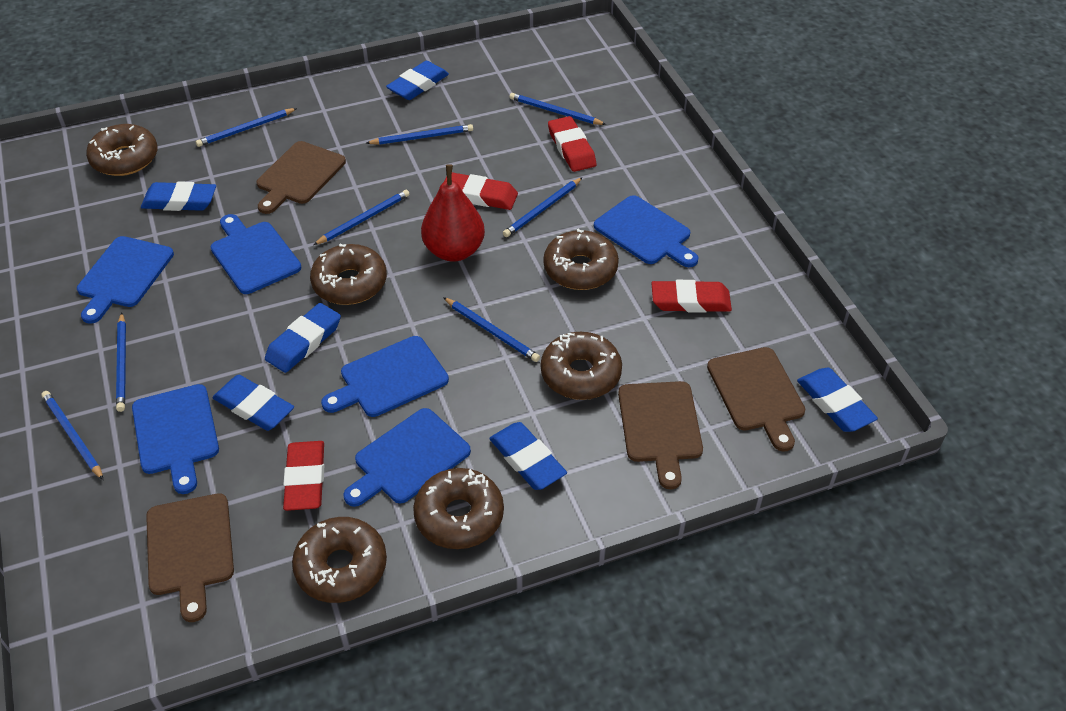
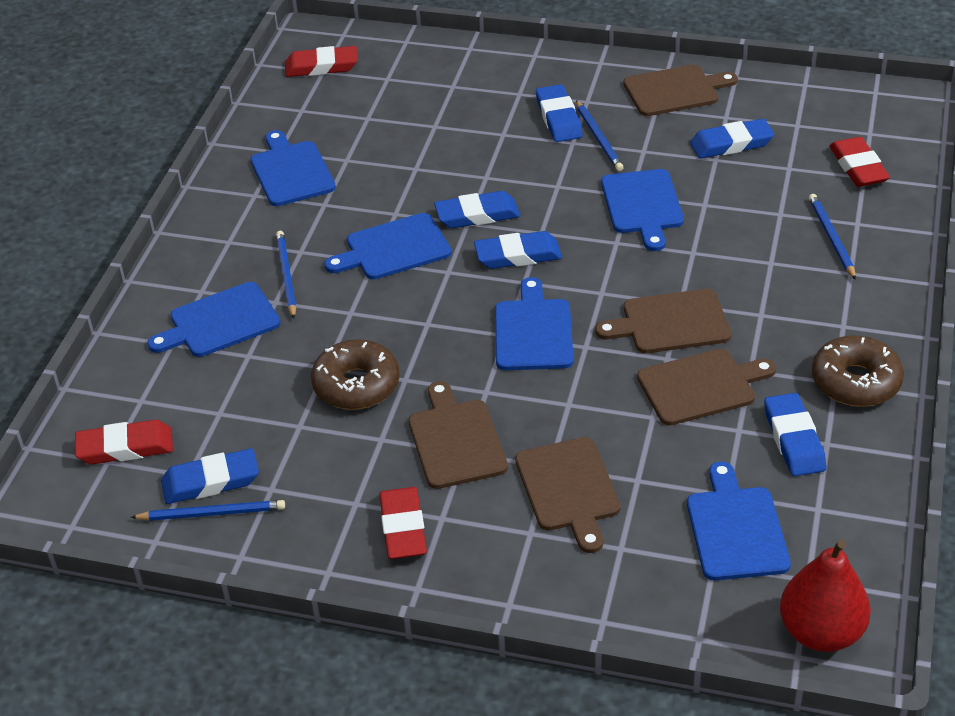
blue pencil: 8 -> 4
brown cutting board: 4 -> 5
brown donut: 6 -> 2

